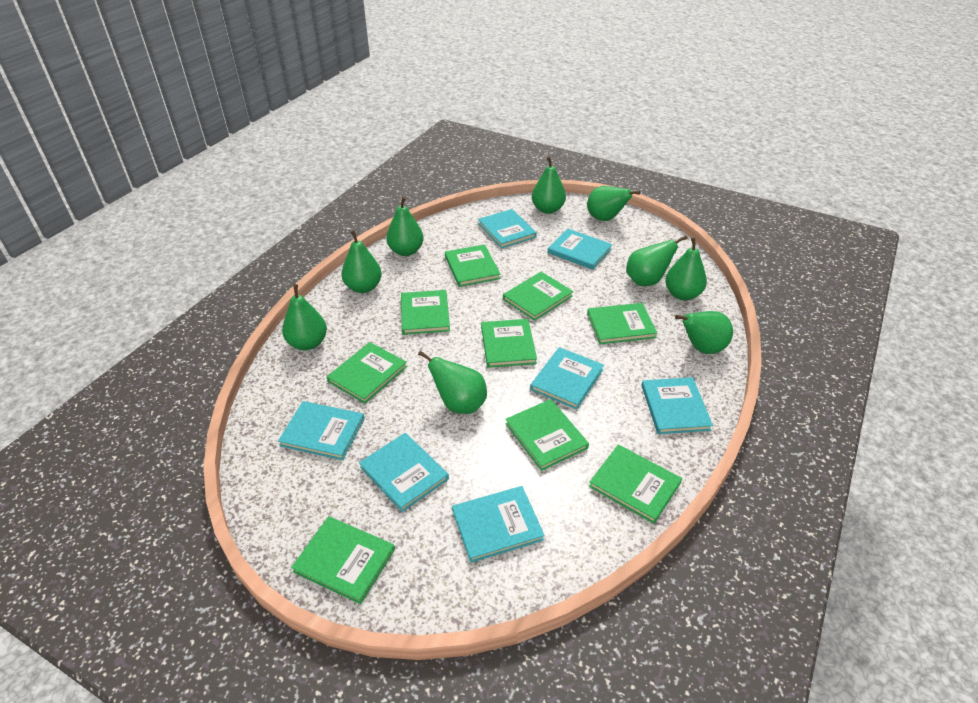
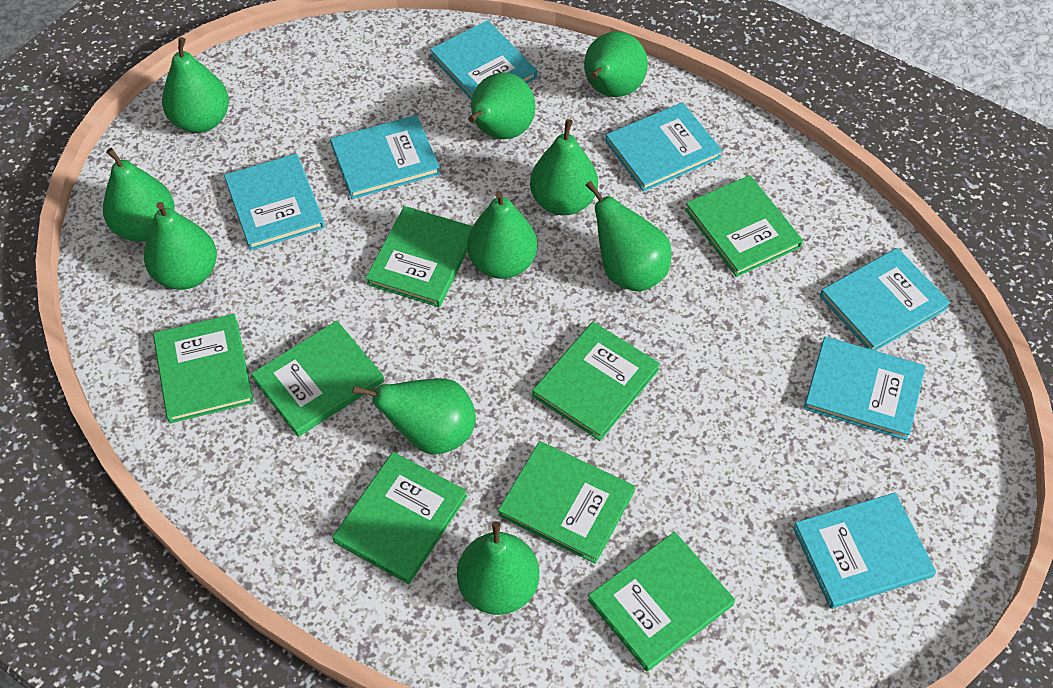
green book: 9 -> 8
green pear: 9 -> 10

